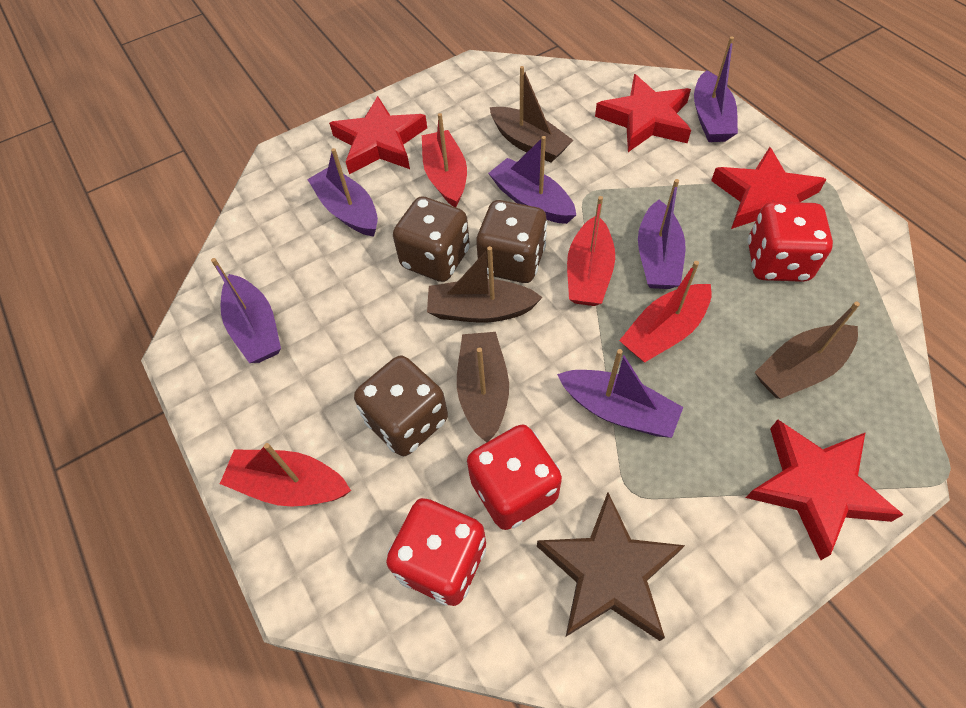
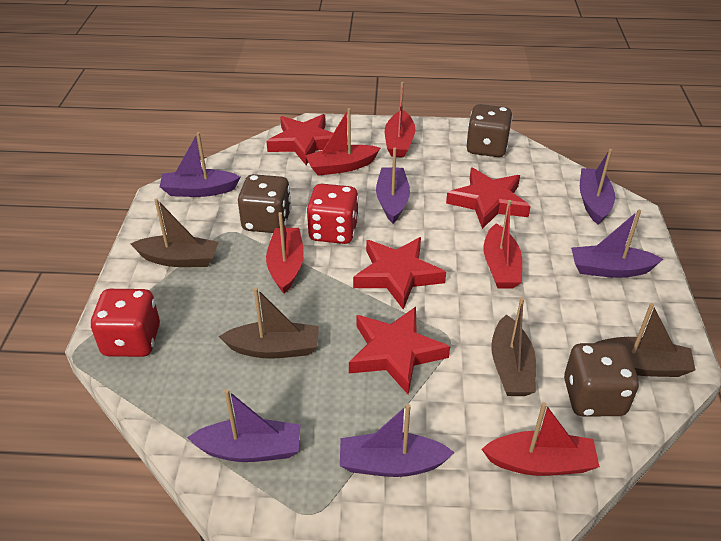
brown star: 1 -> 0
red boat: 4 -> 5
red dice: 3 -> 2

